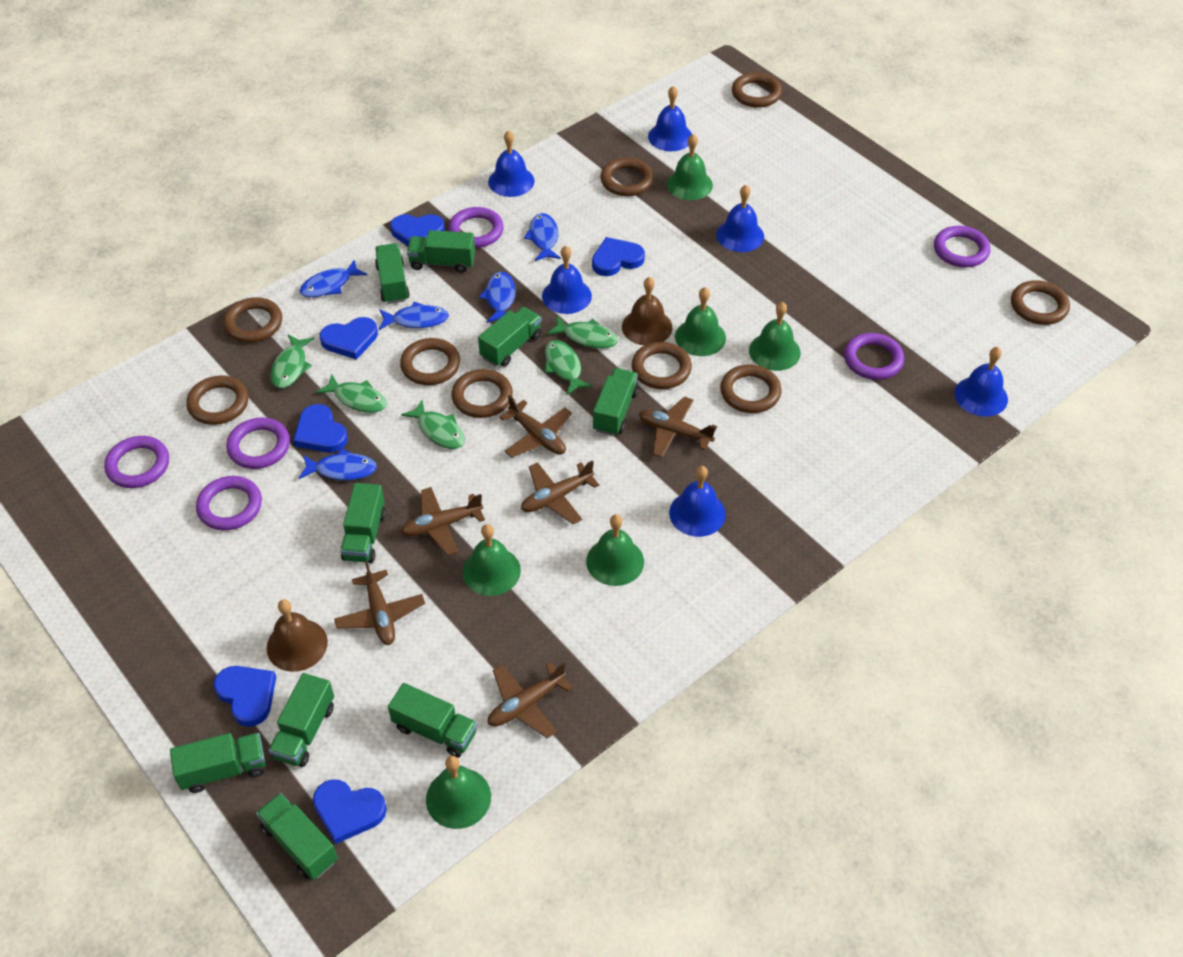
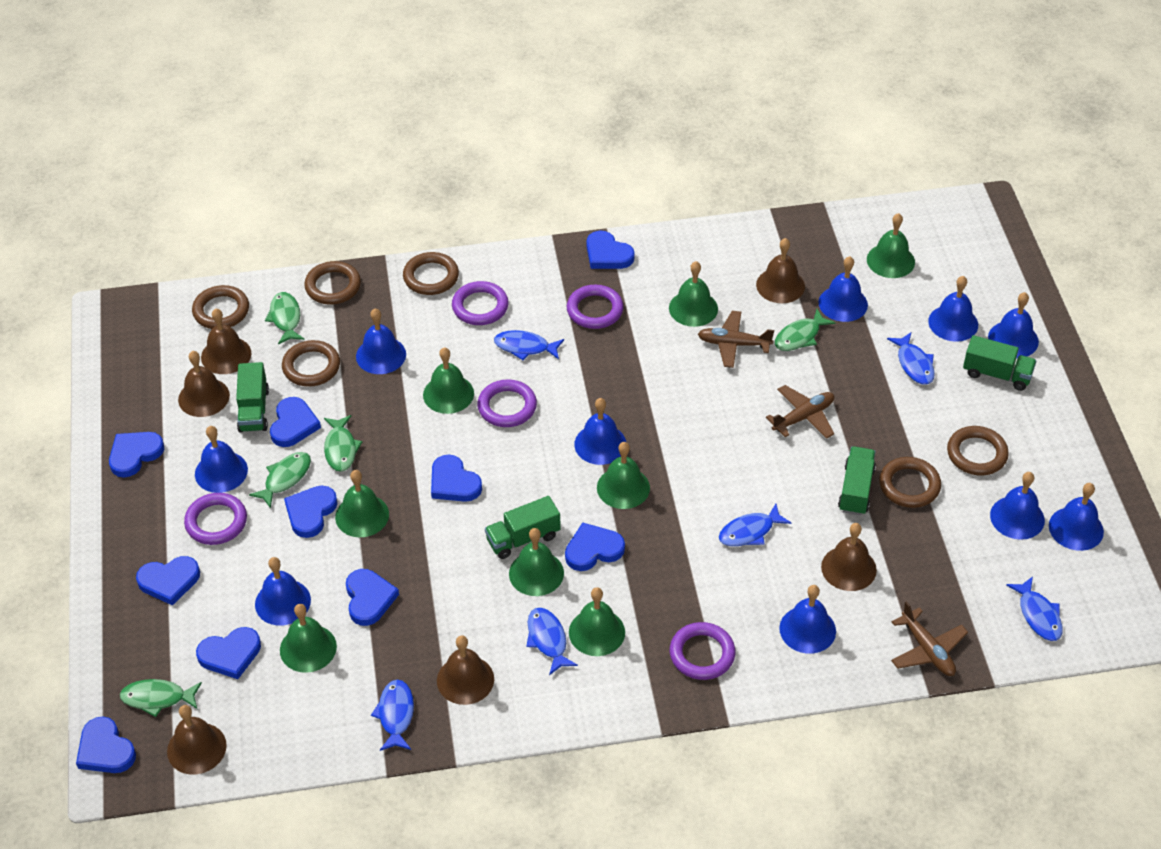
blue bell: 6 -> 10
blue fish: 5 -> 6
blue heart: 6 -> 10
brown bell: 2 -> 6
brown plane: 6 -> 3
brown ring: 9 -> 6
green bell: 6 -> 8
green truck: 9 -> 4
purple ring: 6 -> 5

